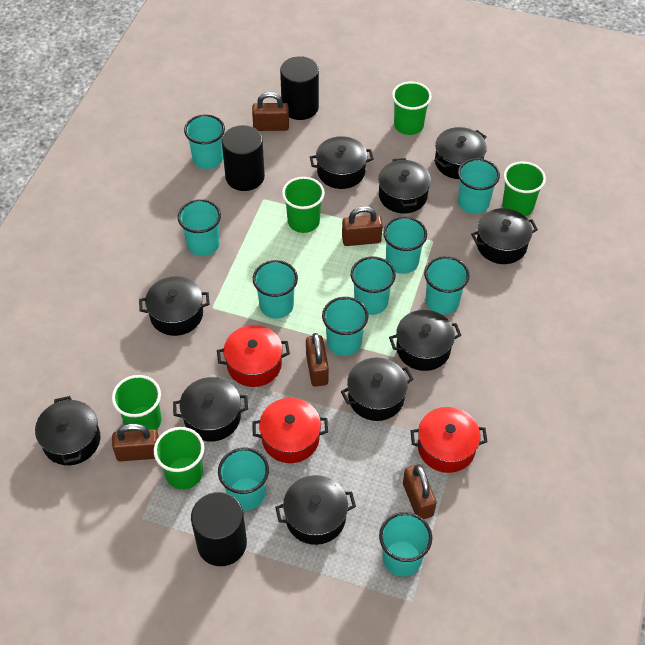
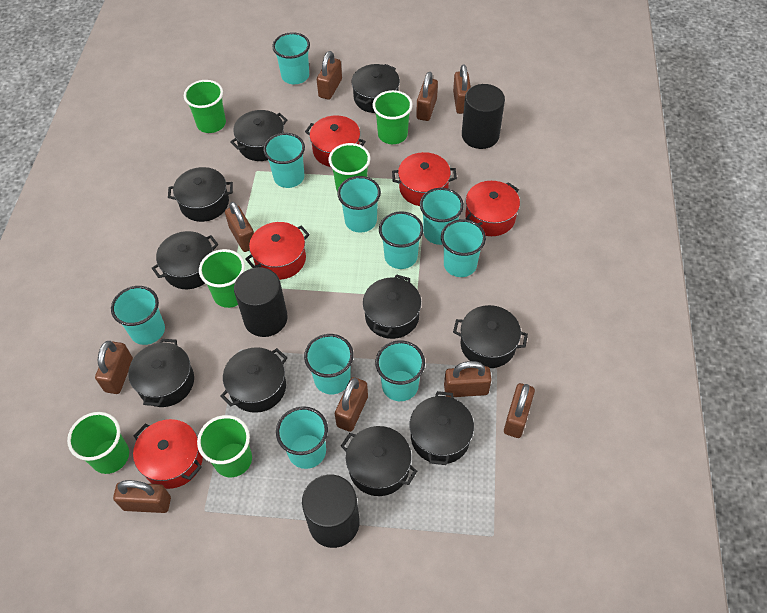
brown padlock: 5 -> 9
green cup: 5 -> 6
red pot: 3 -> 5

